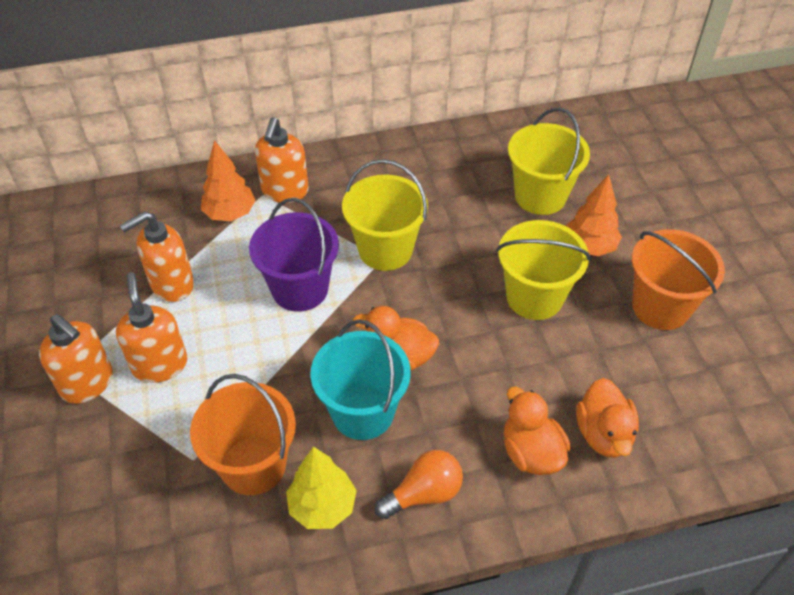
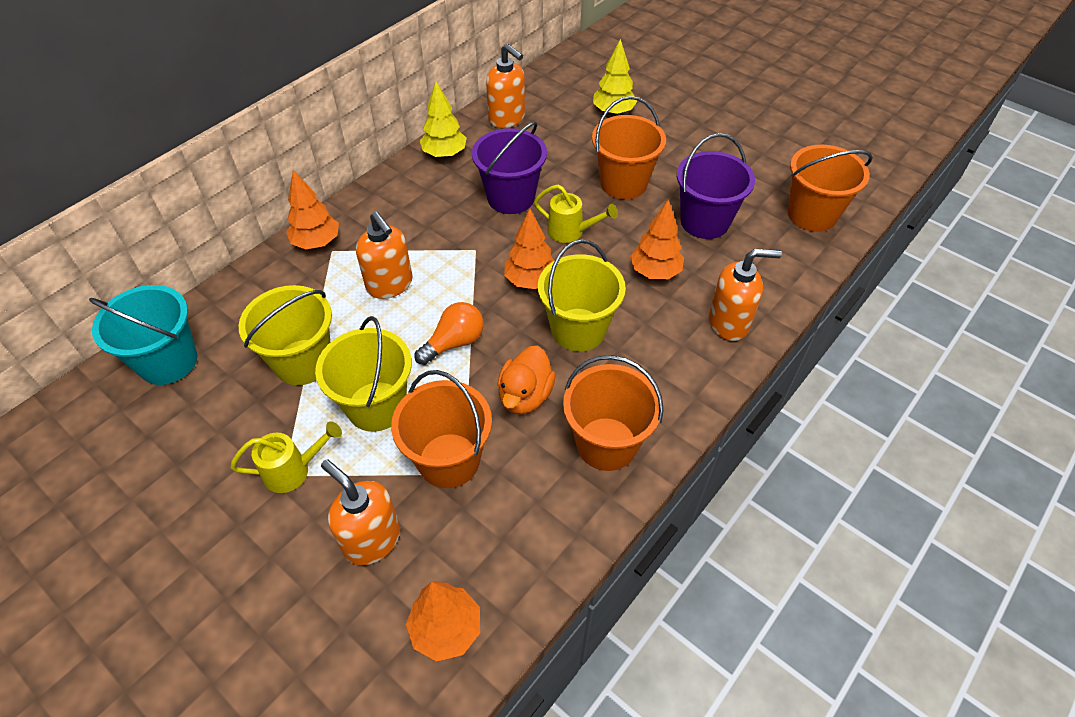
orange bucket: 2 -> 4
orange duck: 3 -> 1
orange tree: 2 -> 4
purple bucket: 1 -> 2
yellow tree: 1 -> 2
yellow watering can: 0 -> 2

